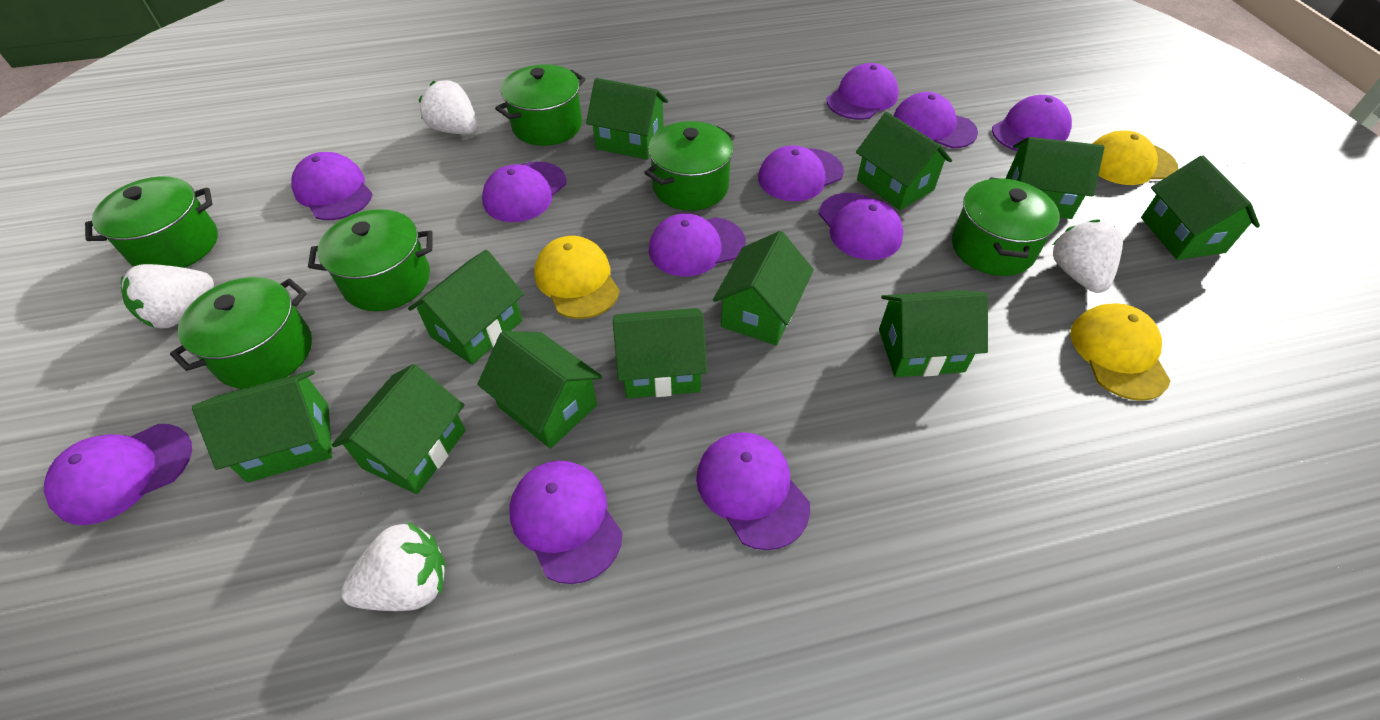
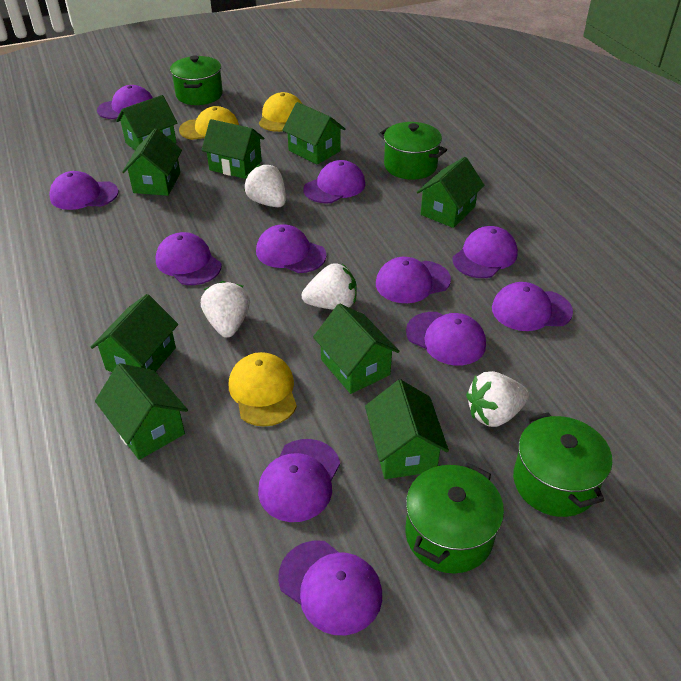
green house: 11 -> 9
green pot: 6 -> 4

